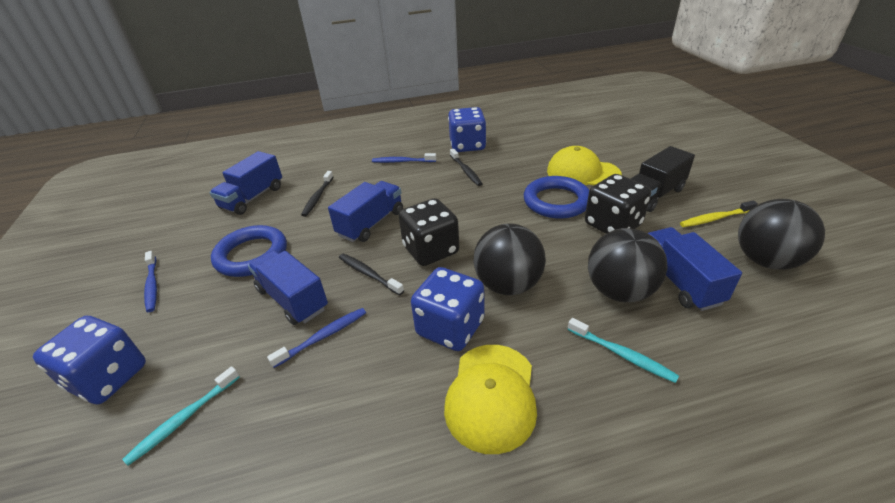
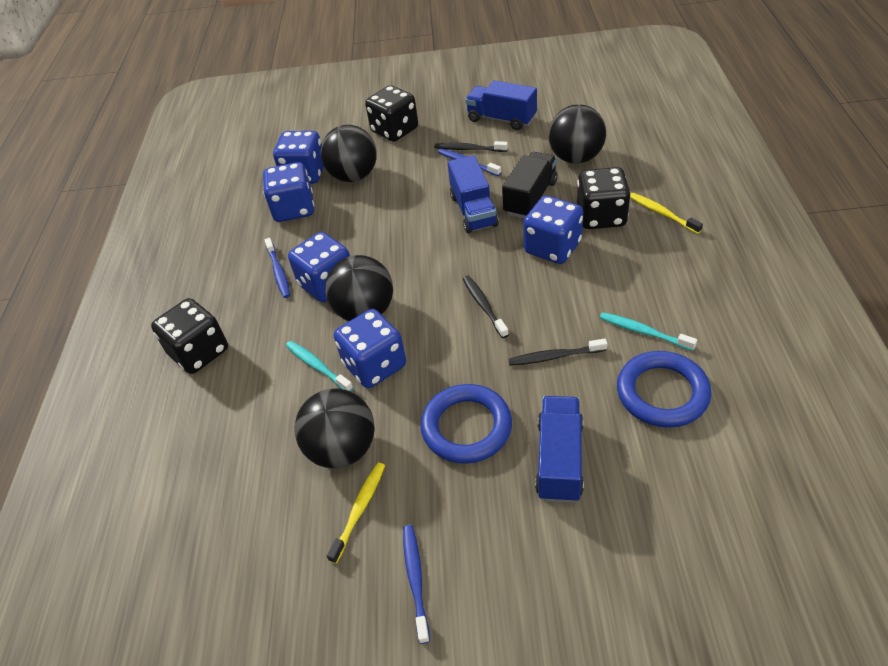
black ball: 3 -> 4
black dice: 2 -> 3
blue dice: 3 -> 5
blue truck: 4 -> 3
yellow cap: 2 -> 0
yellow toothbrush: 1 -> 2

